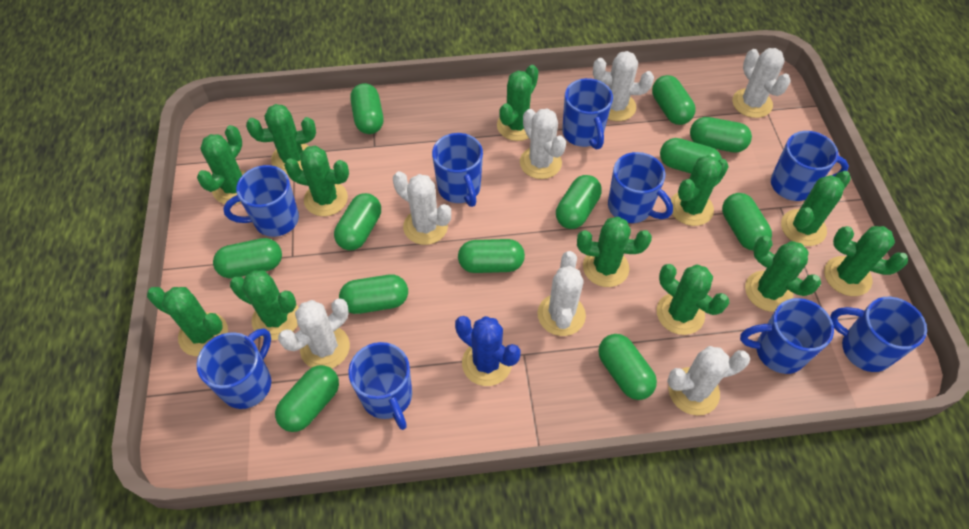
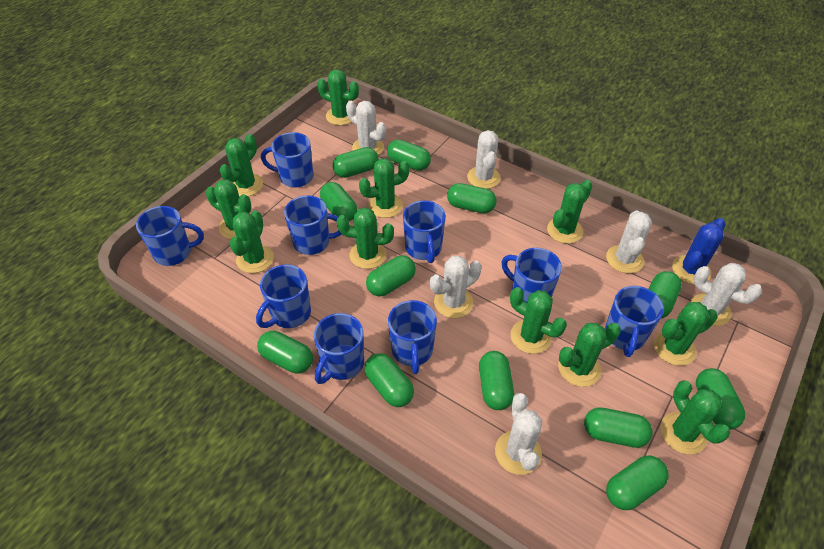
green cactus: 12 -> 11
white cactus: 7 -> 6

